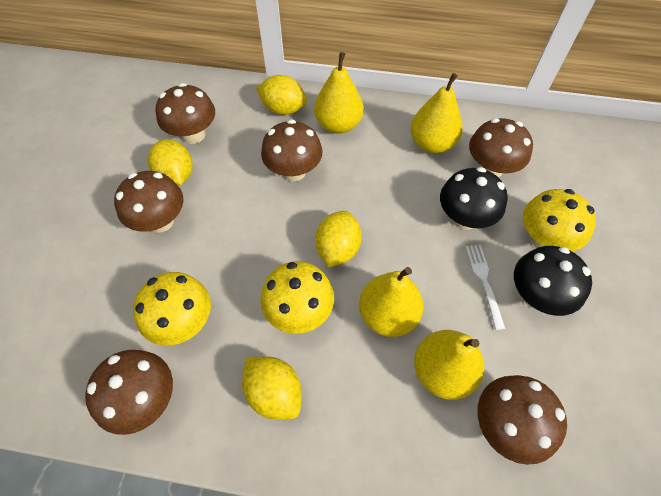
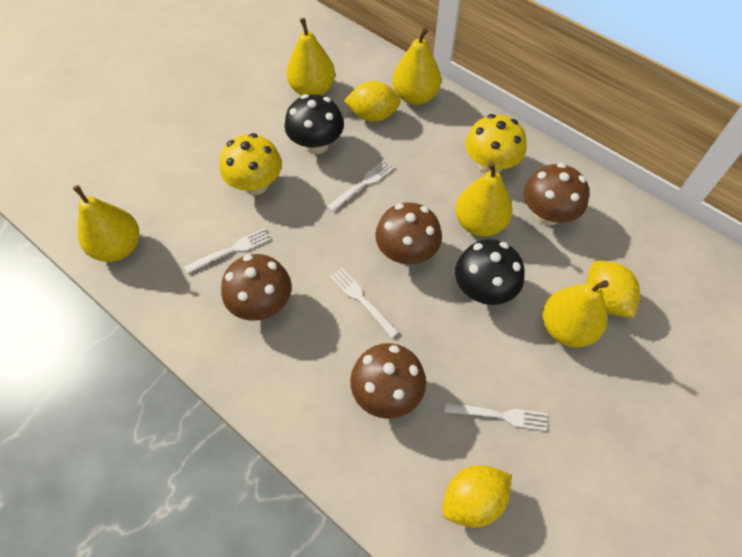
brown mushroom: 6 -> 4
white fork: 1 -> 4
yellow lemon: 4 -> 3
yellow mushroom: 3 -> 2
yellow pear: 4 -> 5

